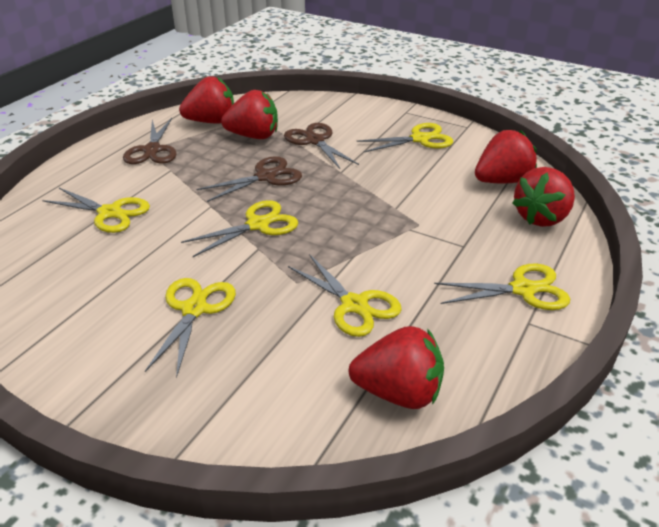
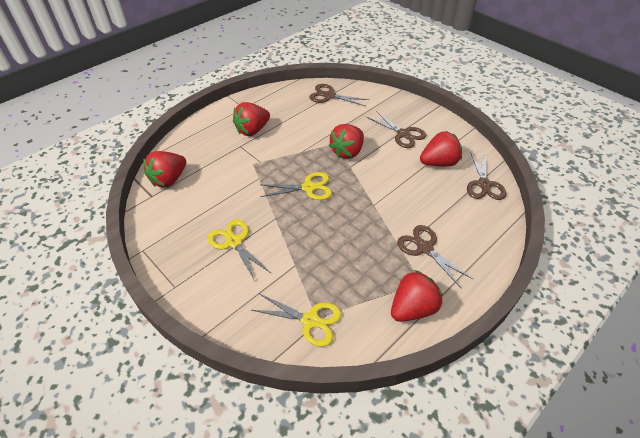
brown scissors: 3 -> 4
yellow scissors: 6 -> 3

